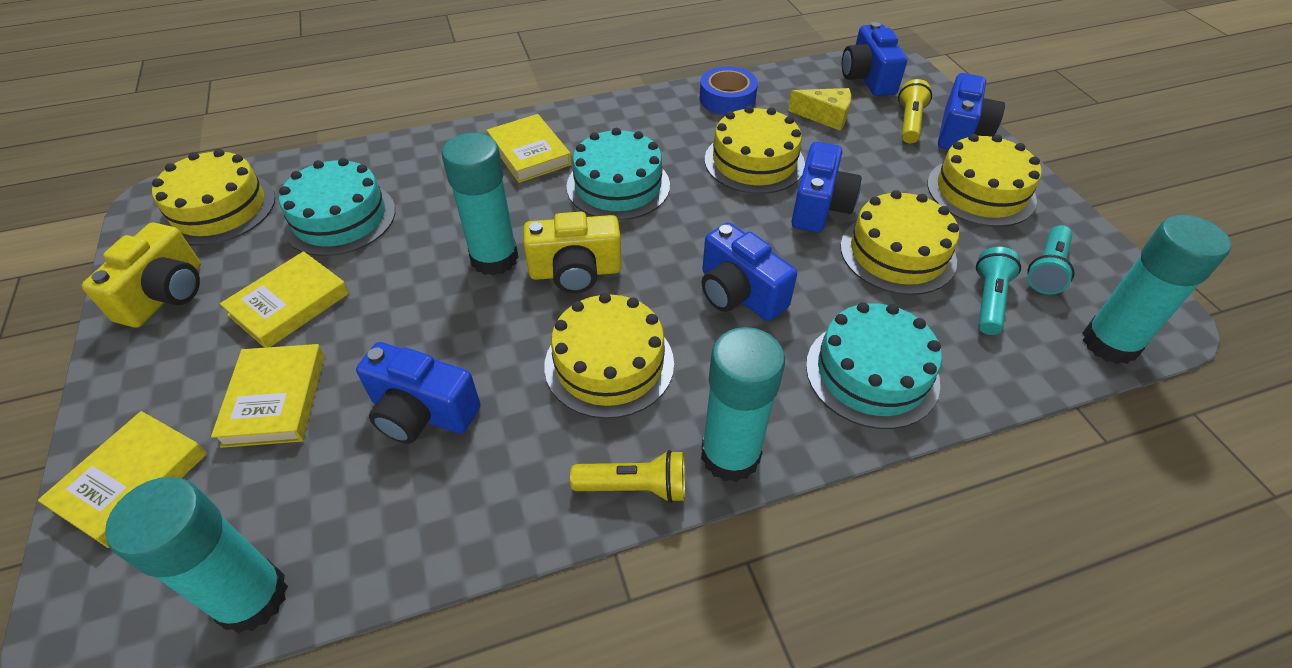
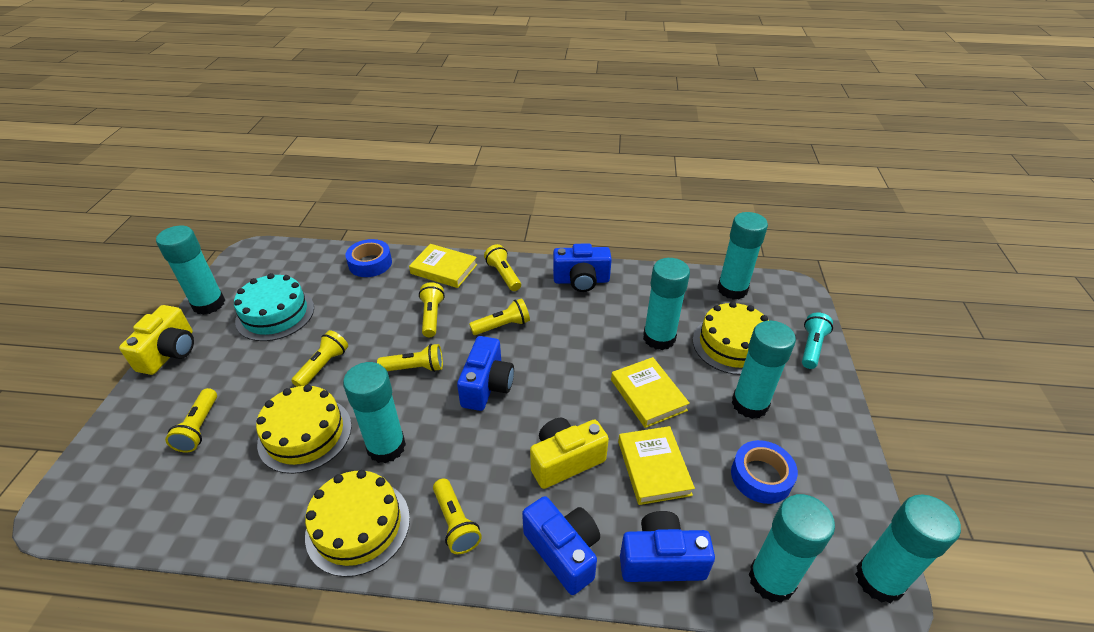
blue camera: 5 -> 4
blue tape: 1 -> 2
turquoise cake: 3 -> 1
turquoise flashlight: 2 -> 1
turquoise glue stick: 4 -> 7
yellow book: 4 -> 3
yellow cake: 5 -> 3
yellow cheese: 1 -> 0
yellow flashlight: 2 -> 7

